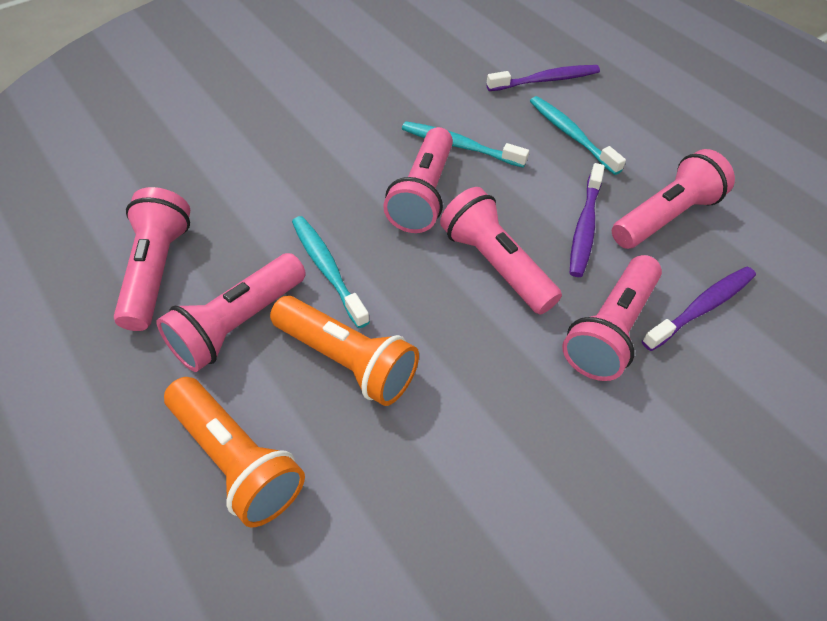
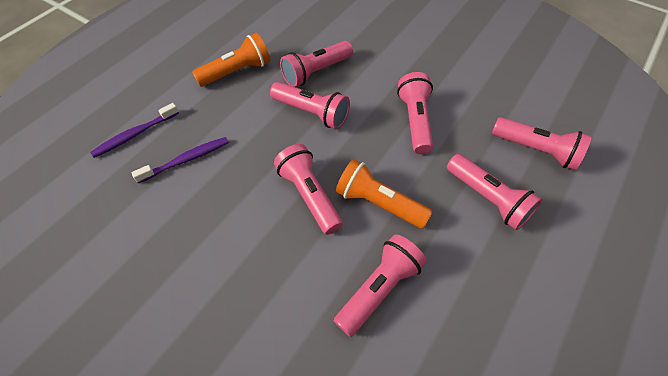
pink flashlight: 6 -> 7
purple toothbrush: 3 -> 2
turquoise toothbrush: 3 -> 0

